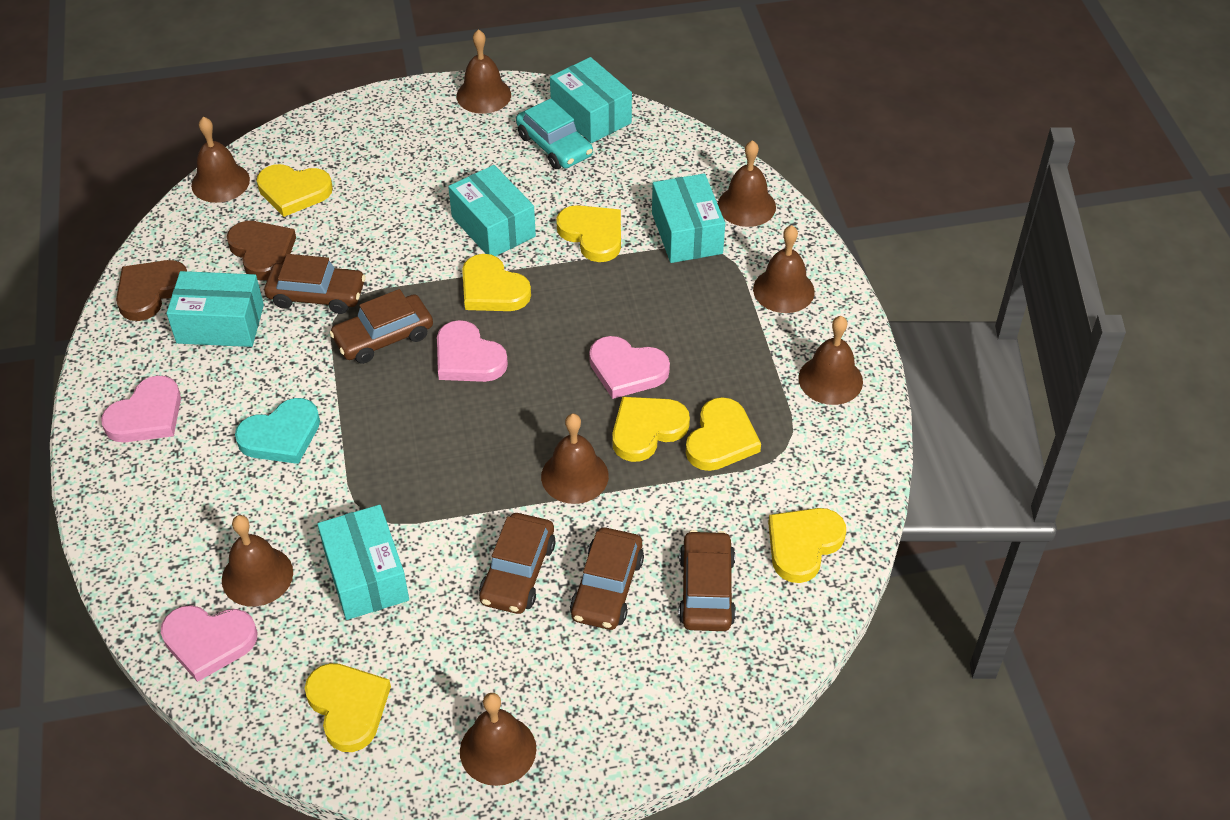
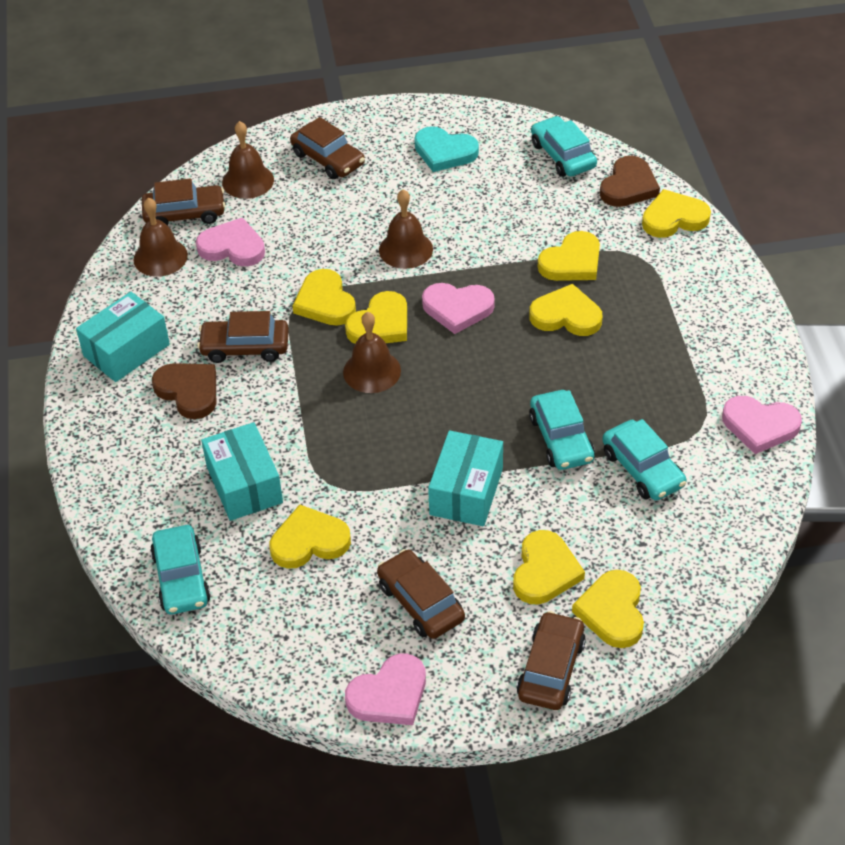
brown bell: 8 -> 4
turquoise box: 5 -> 3
turquoise car: 1 -> 4
yellow heart: 7 -> 8

